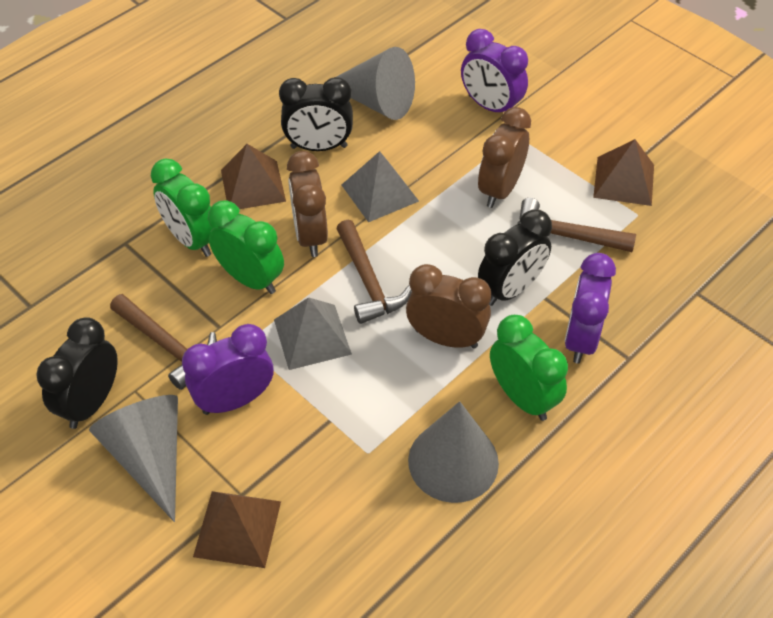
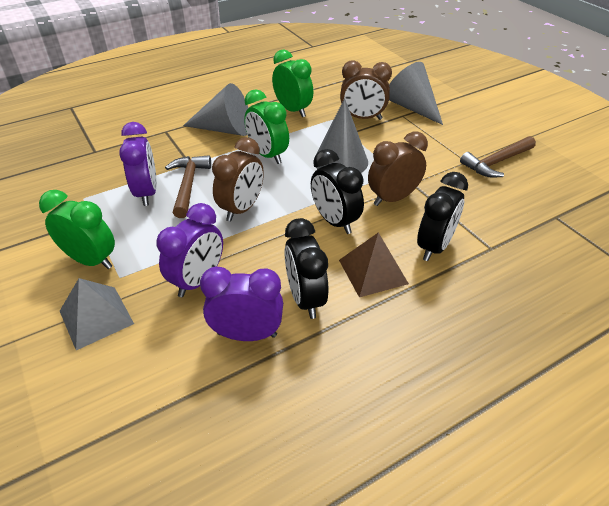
brown hammer: 3 -> 2
brown pyramid: 3 -> 1
grey pyramid: 2 -> 1

